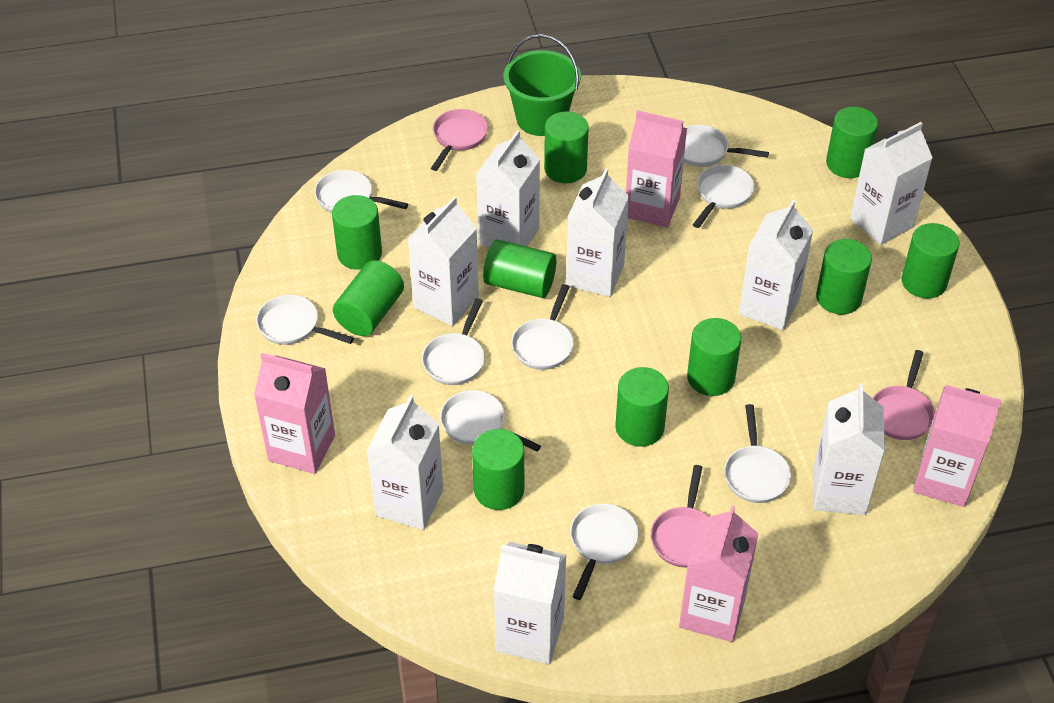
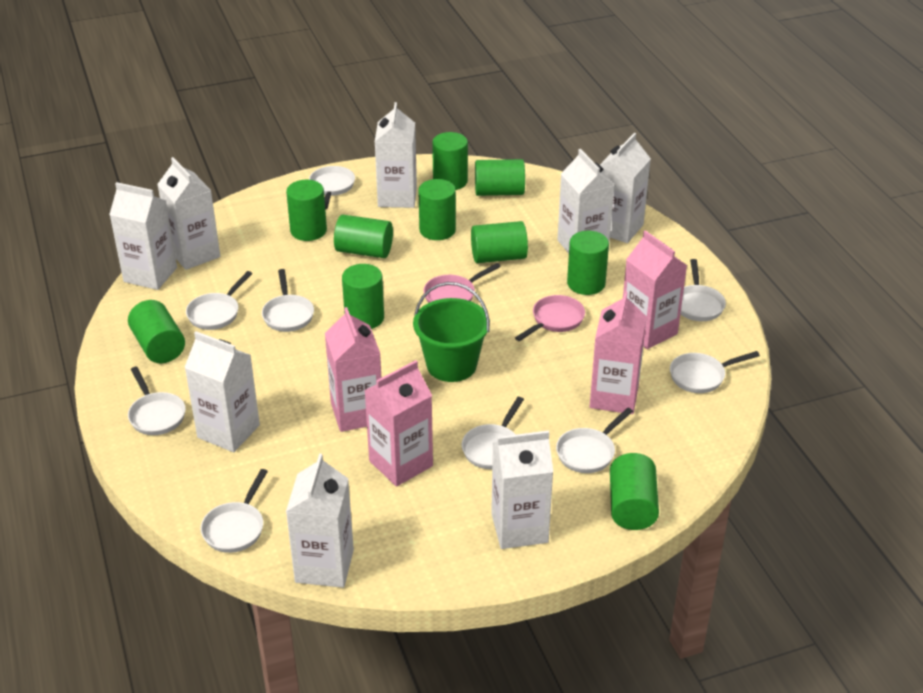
pink pan: 3 -> 2

